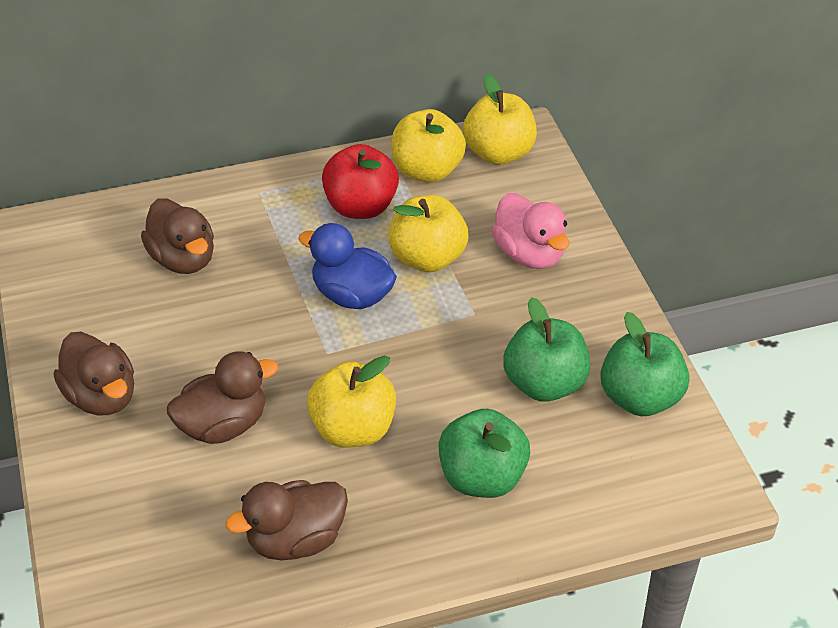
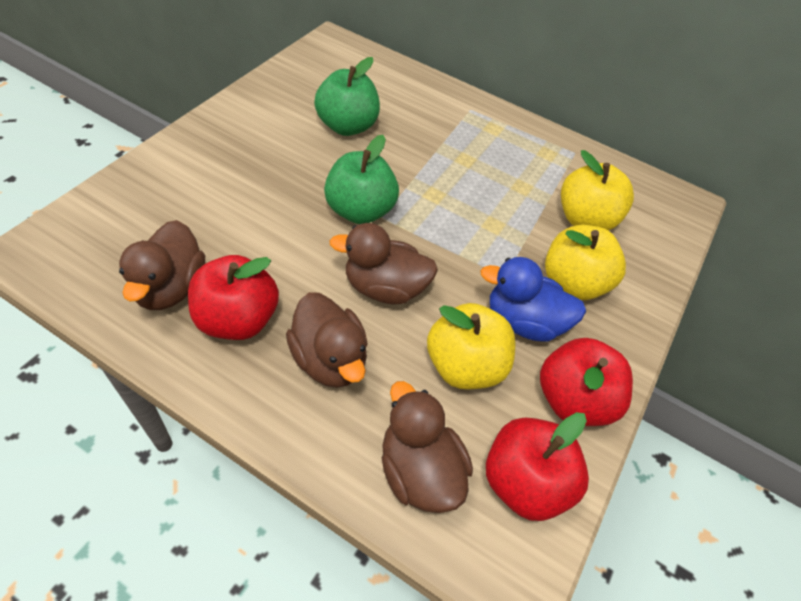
green apple: 3 -> 2
pink duck: 1 -> 0
red apple: 1 -> 3
yellow apple: 4 -> 3

